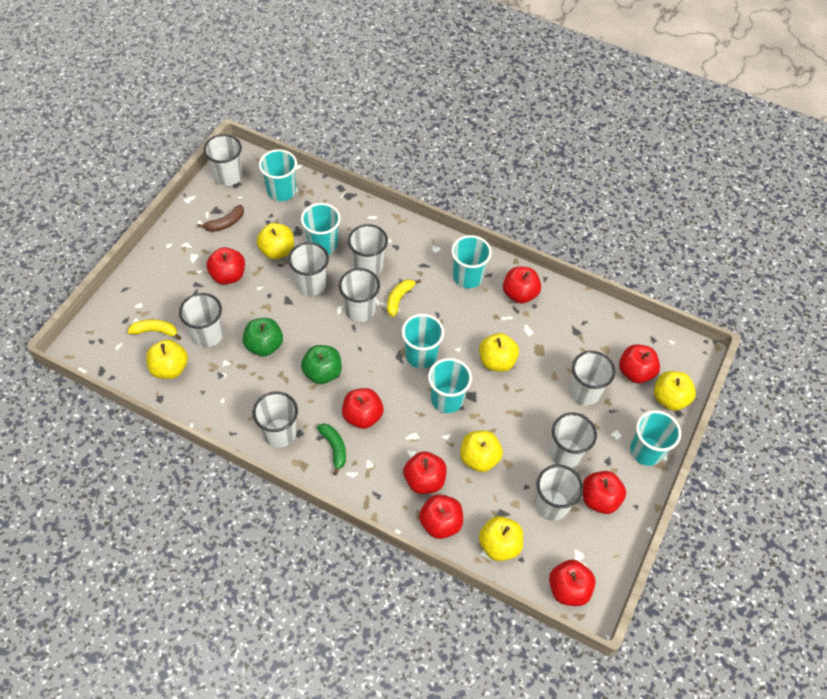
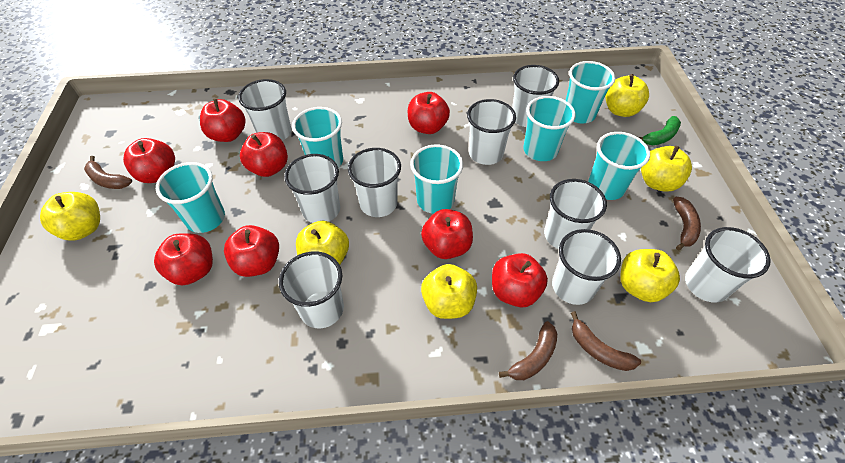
brown banana: 1 -> 4
green apple: 2 -> 0
yellow banana: 2 -> 0

